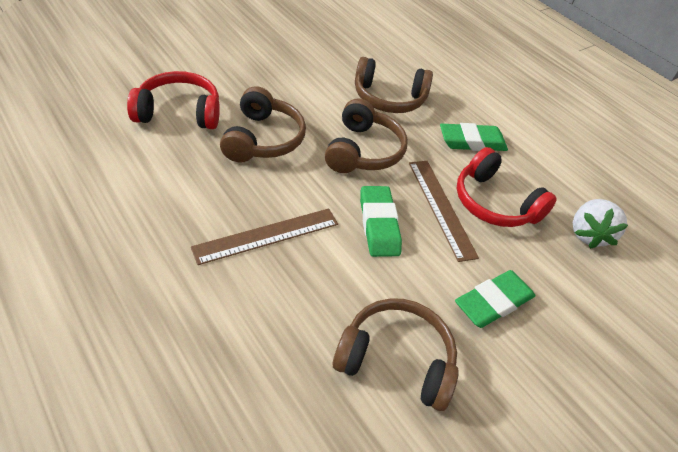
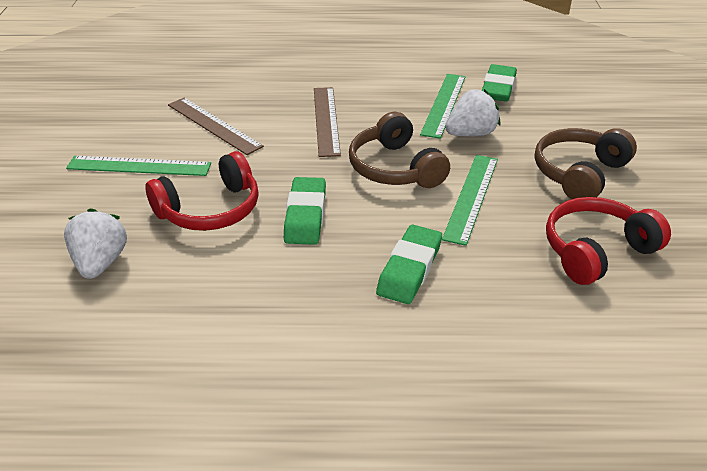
brown headphones: 4 -> 2
green ruler: 0 -> 3
white strawberry: 1 -> 2

